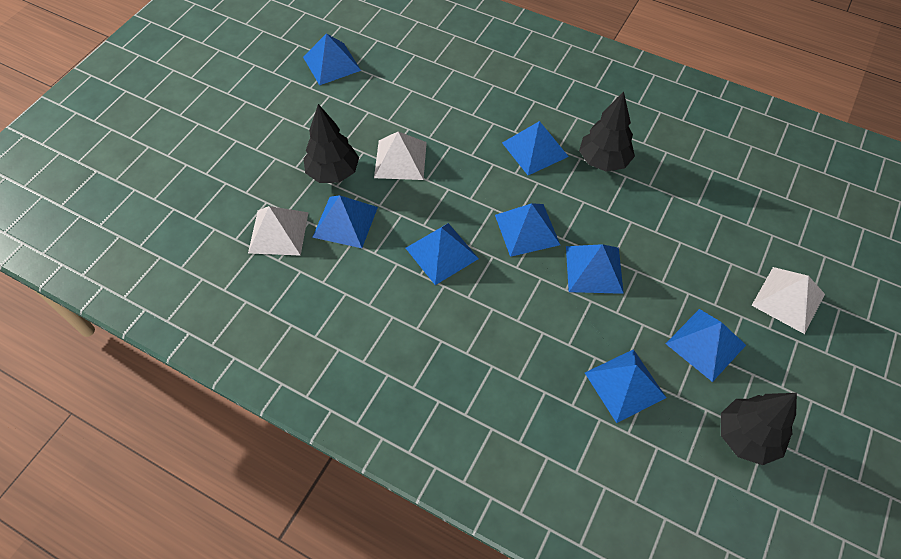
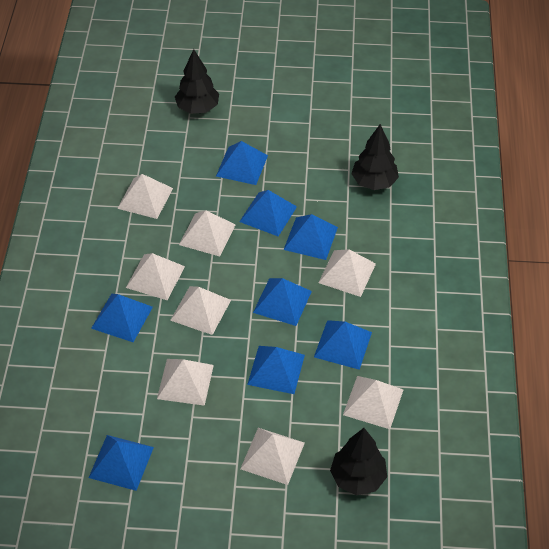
white pyramid: 3 -> 8

